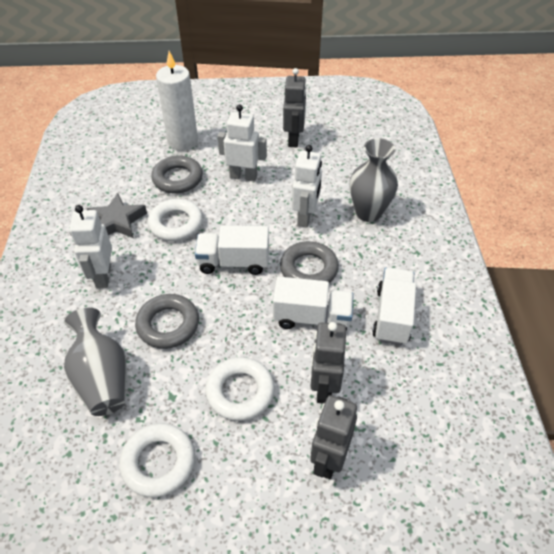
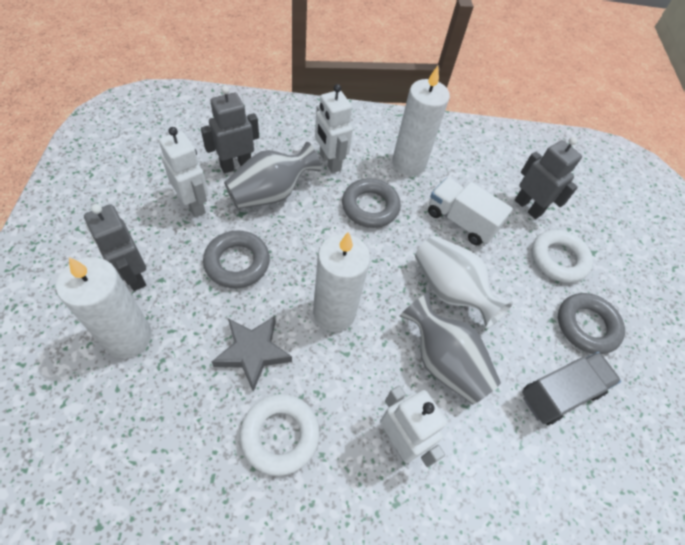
grey truck: 0 -> 1
white candle: 1 -> 3
white ring: 3 -> 2
white truck: 3 -> 1
white vase: 0 -> 1

